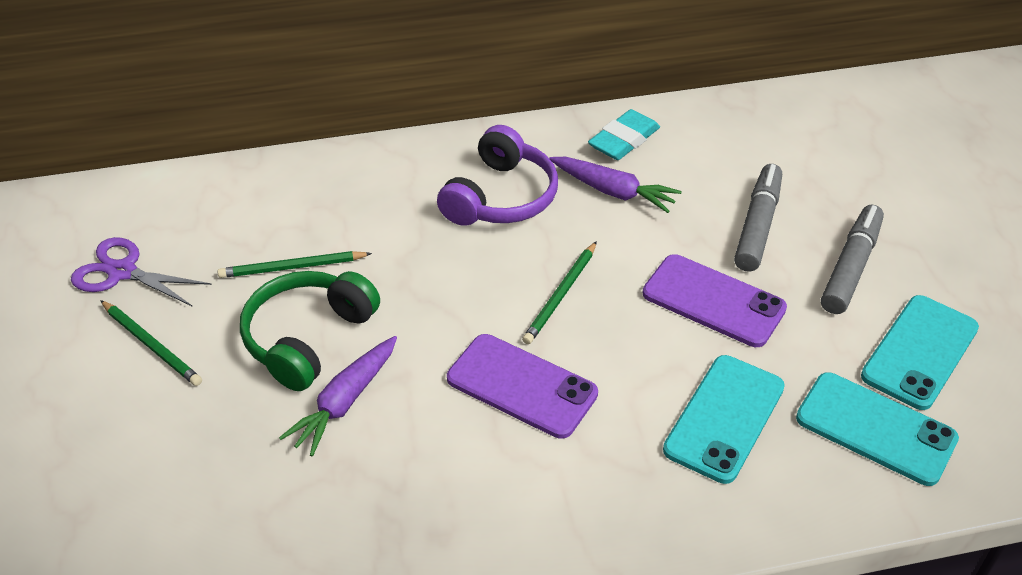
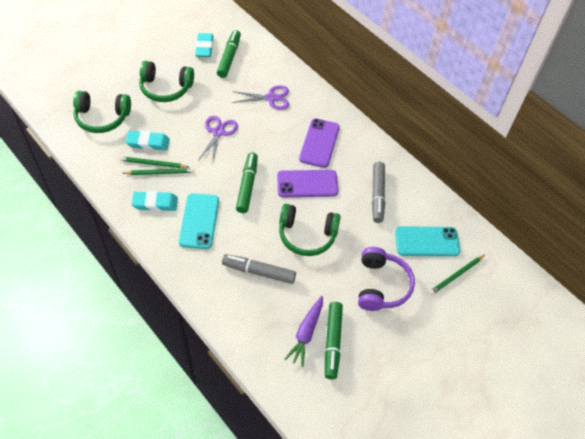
green headphones: 1 -> 3
green marker: 0 -> 3
purple carrot: 2 -> 1
purple scissors: 1 -> 2
turquoise eraser: 1 -> 3
turquoise phone: 3 -> 2

